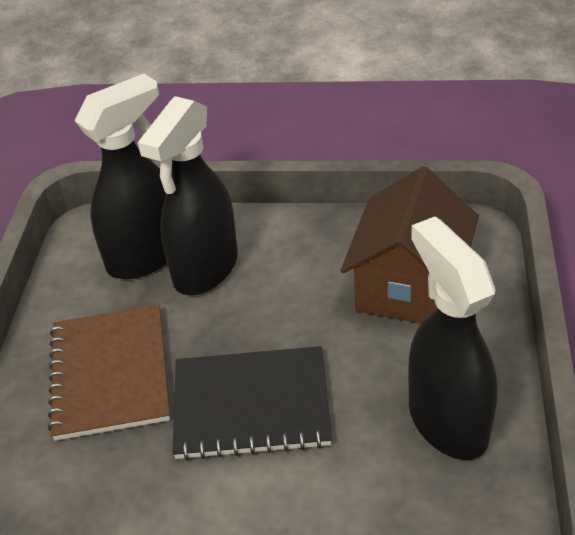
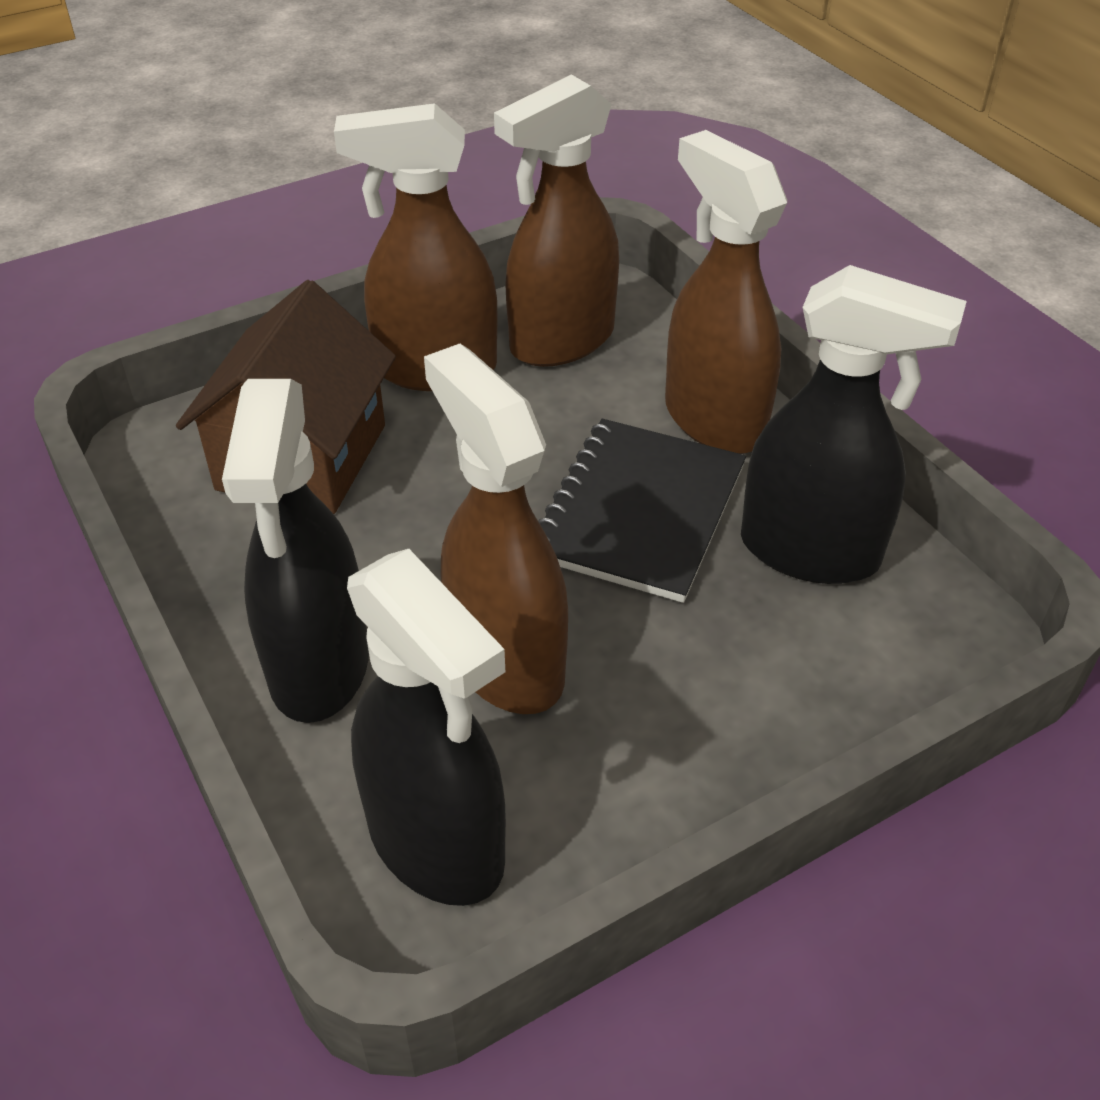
brown notebook: 1 -> 0
brown spray bottle: 0 -> 4

